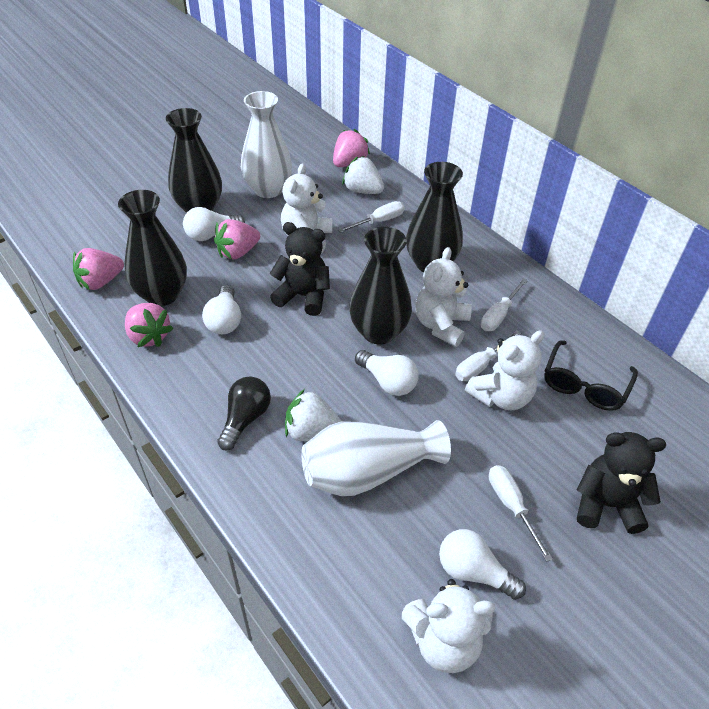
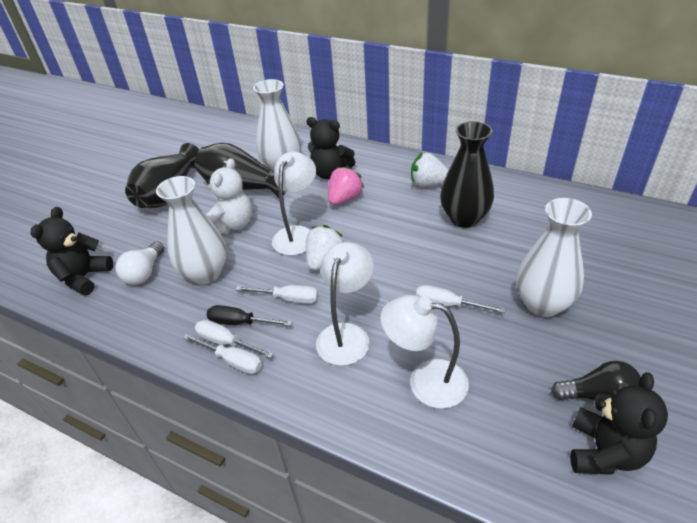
black glasses: 1 -> 0
black screwdriver: 0 -> 1
black teddy bear: 2 -> 3
black vase: 4 -> 3
pink strawberry: 4 -> 1
white lamp: 0 -> 3
white light bulb: 4 -> 1
white teddy bear: 4 -> 1
white vase: 2 -> 3

